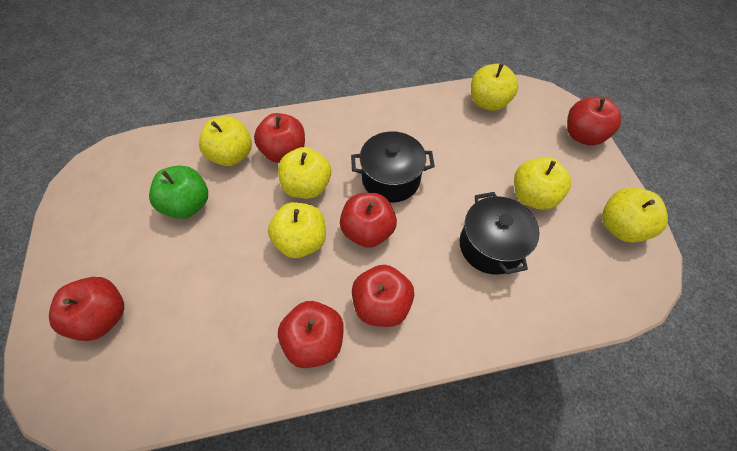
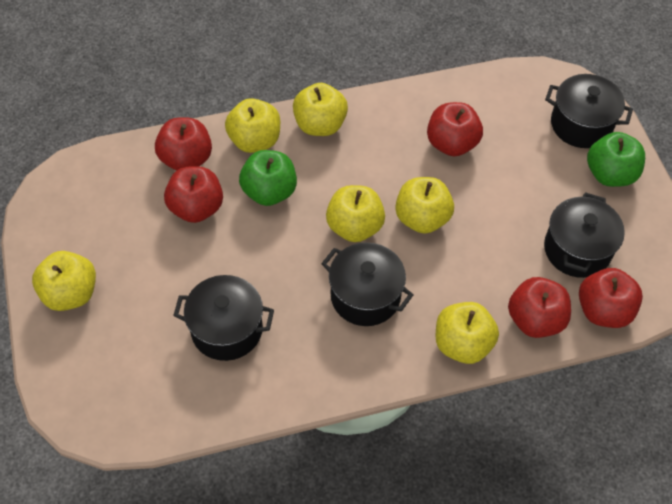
black pot: 2 -> 4
green apple: 1 -> 2
red apple: 6 -> 5

